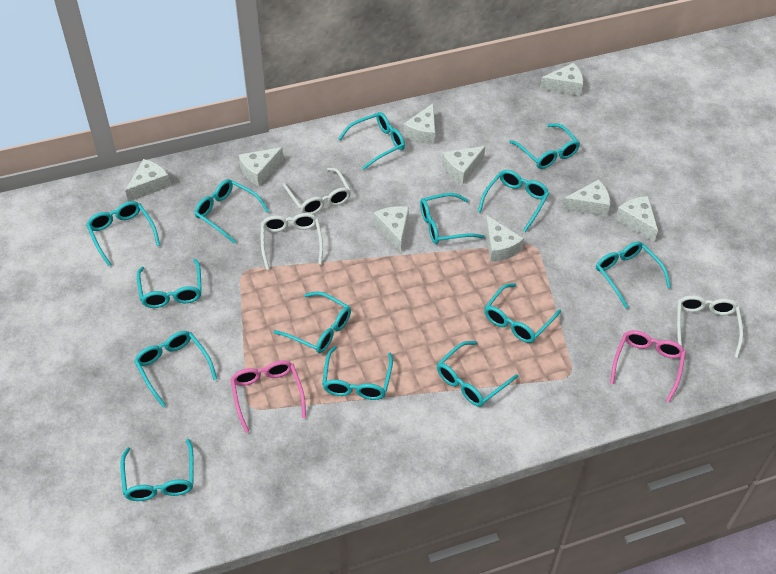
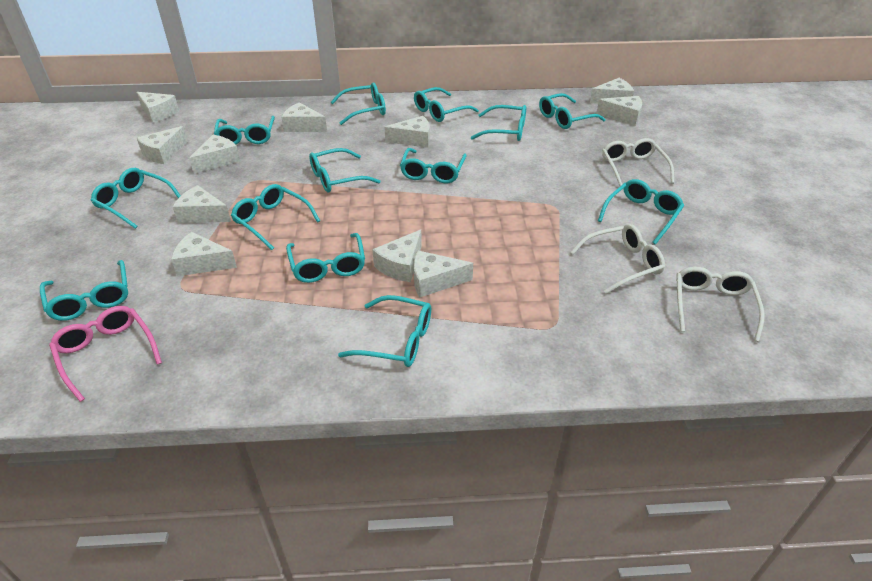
pink glasses: 2 -> 1
turquoise glasses: 14 -> 13
white cheese: 9 -> 11

